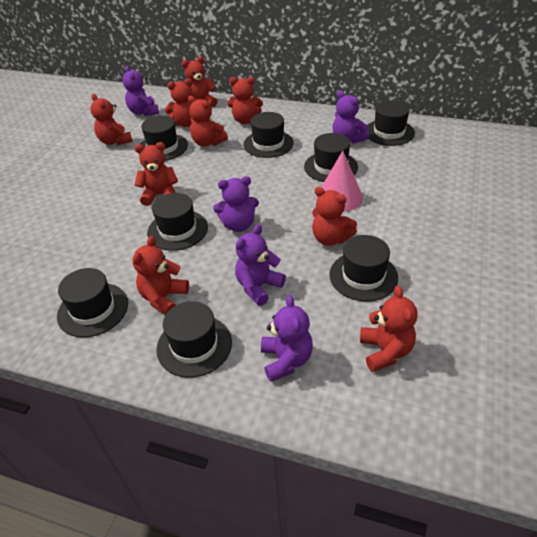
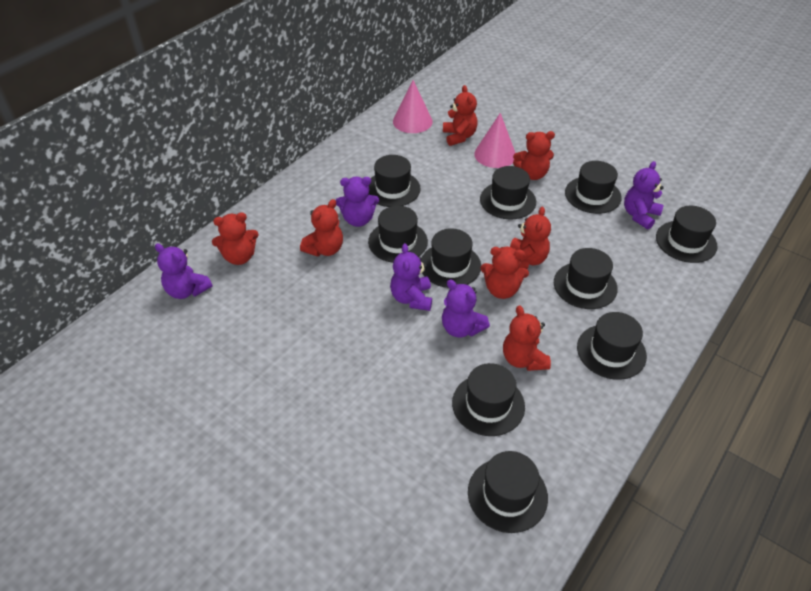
black hat: 8 -> 10
pink cone: 1 -> 2
red teddy bear: 9 -> 7

